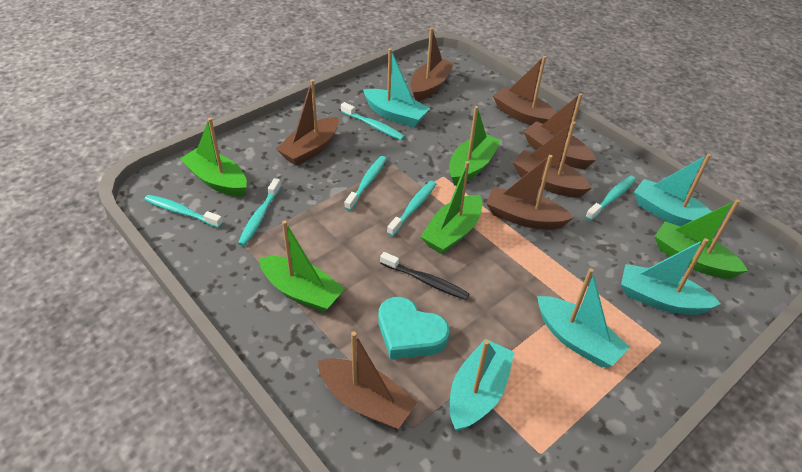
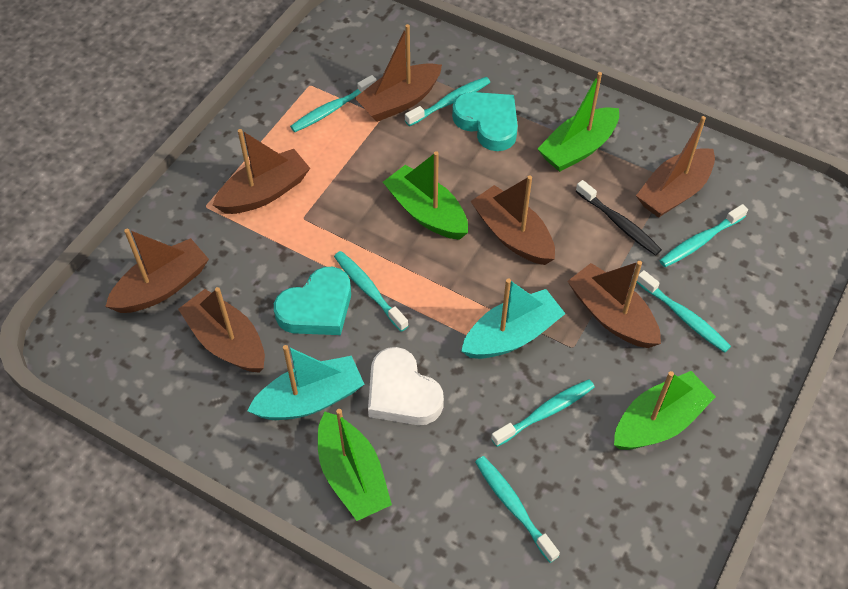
green boat: 5 -> 4
turquoise boat: 5 -> 2
turquoise heart: 1 -> 2
turquoise toothbrush: 6 -> 7
white heart: 0 -> 1

